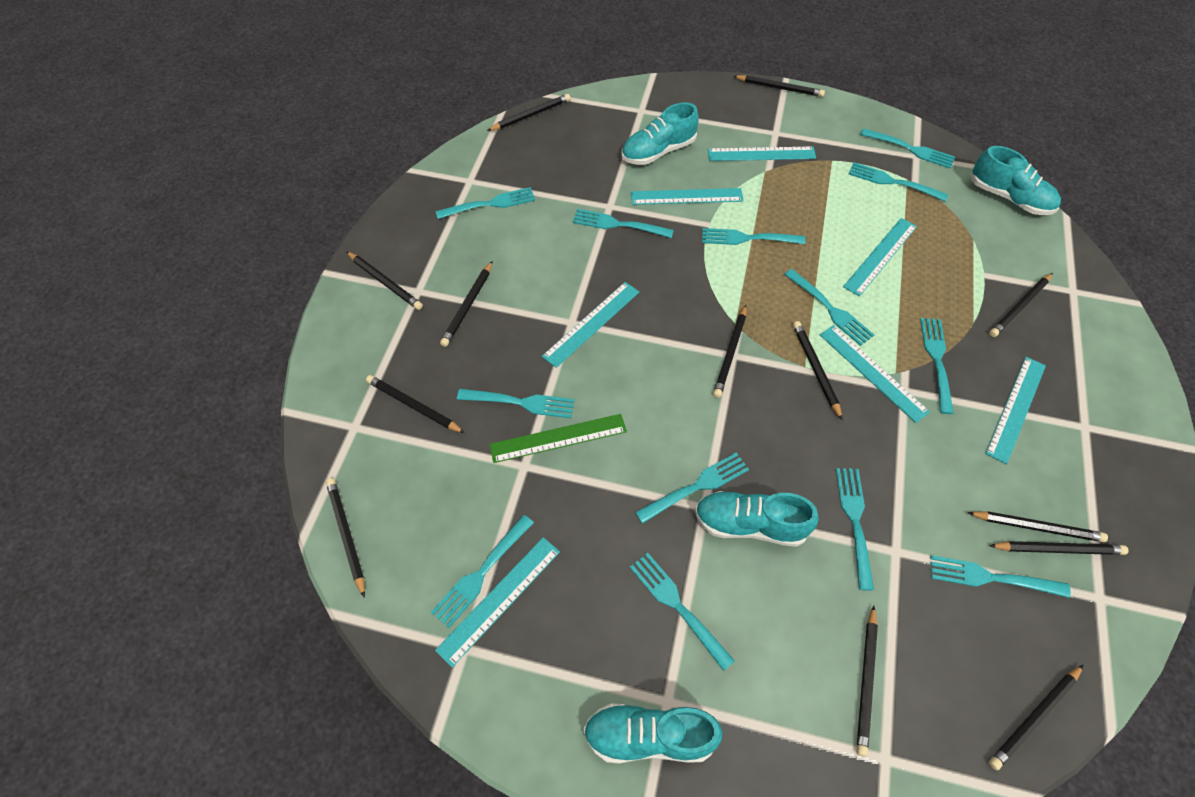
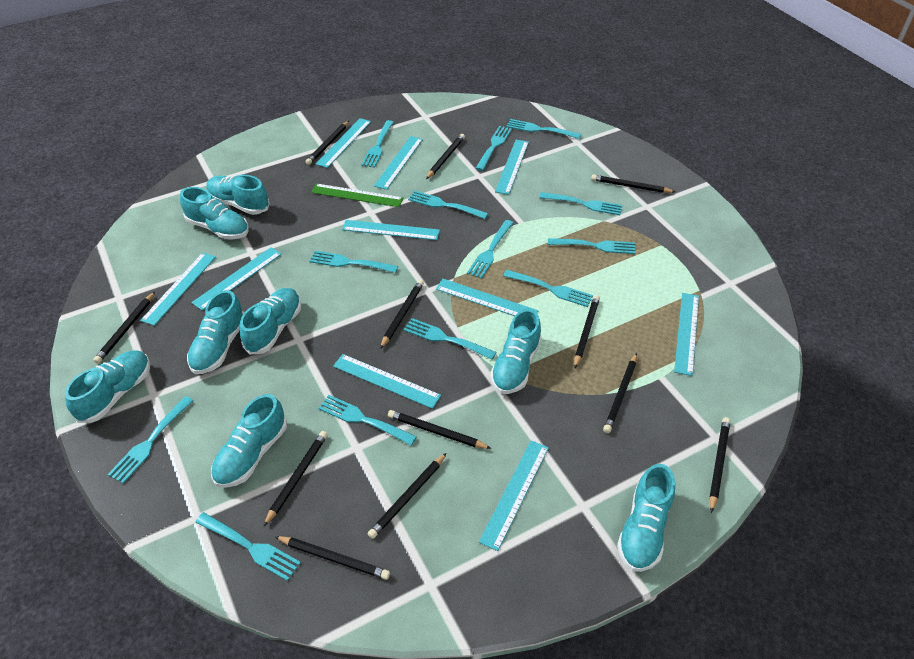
black pencil: 13 -> 12
turquoise ruler: 7 -> 10
turquoise shoe: 4 -> 8

